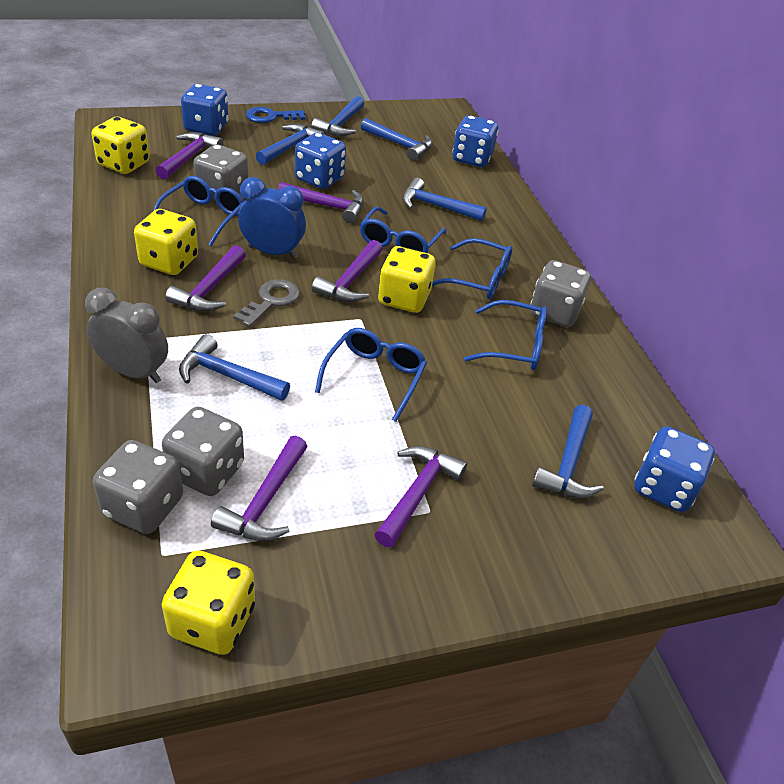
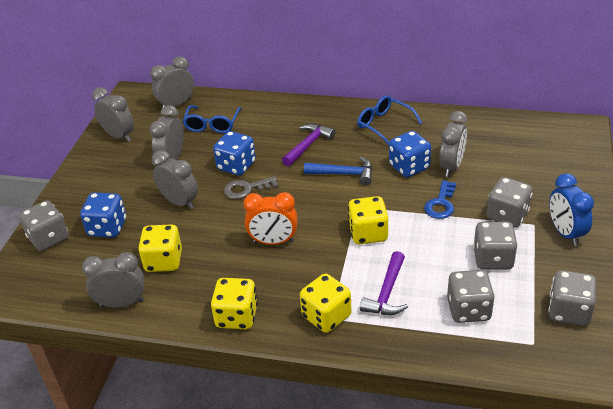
blue dice: 4 -> 3
blue glasses: 5 -> 2
blue hammer: 6 -> 1
grey clock: 1 -> 6
grey dice: 4 -> 5
orange clock: 0 -> 1
purple hammer: 6 -> 2

